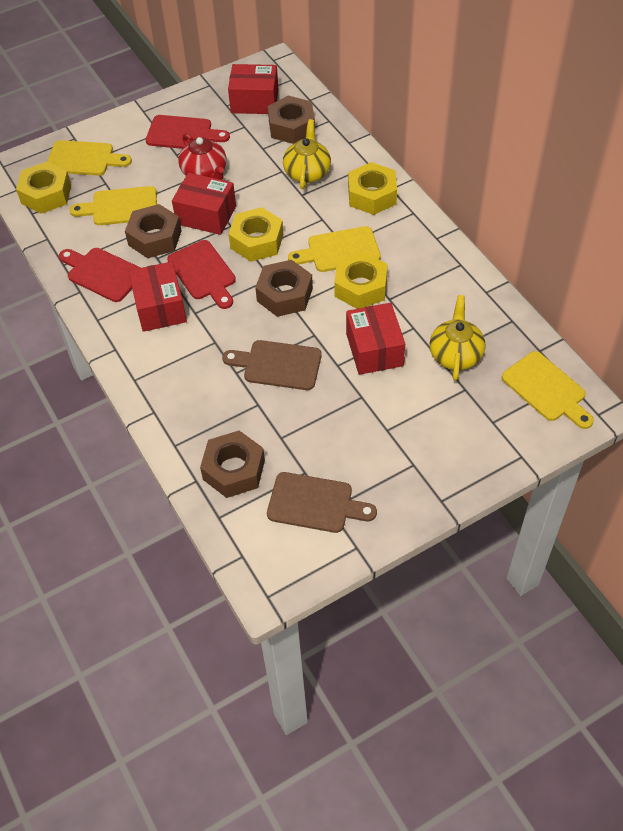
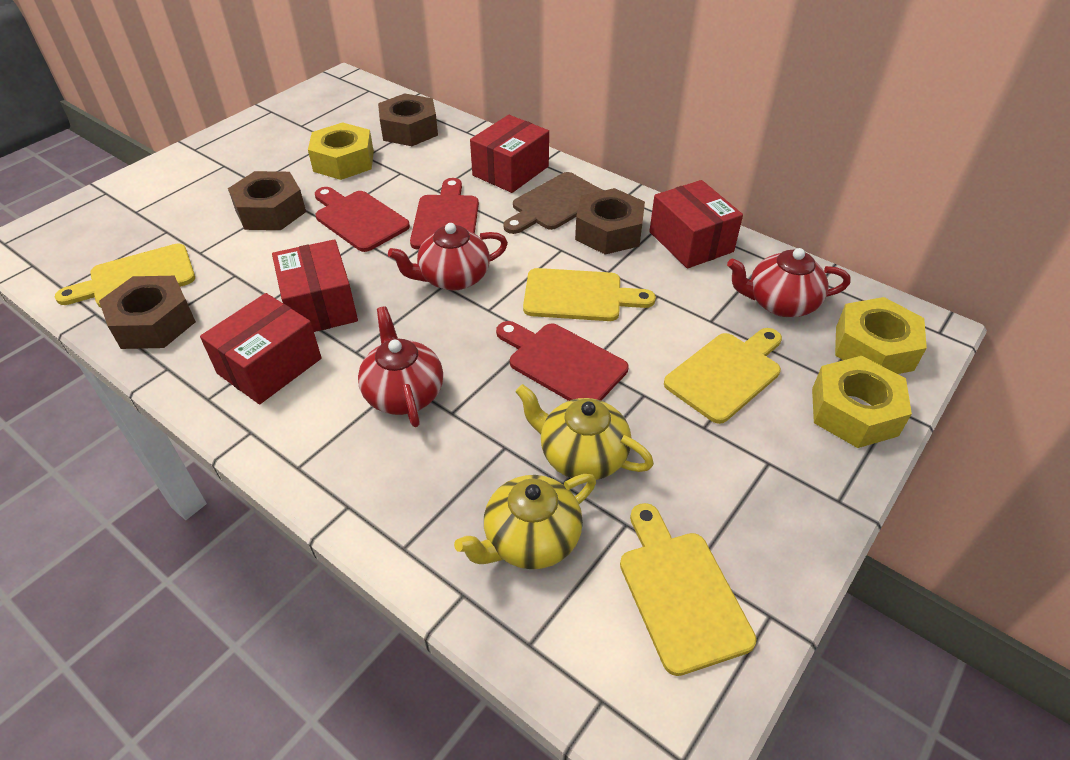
brown cutting board: 2 -> 1
red teapot: 1 -> 3
yellow nut: 4 -> 3

